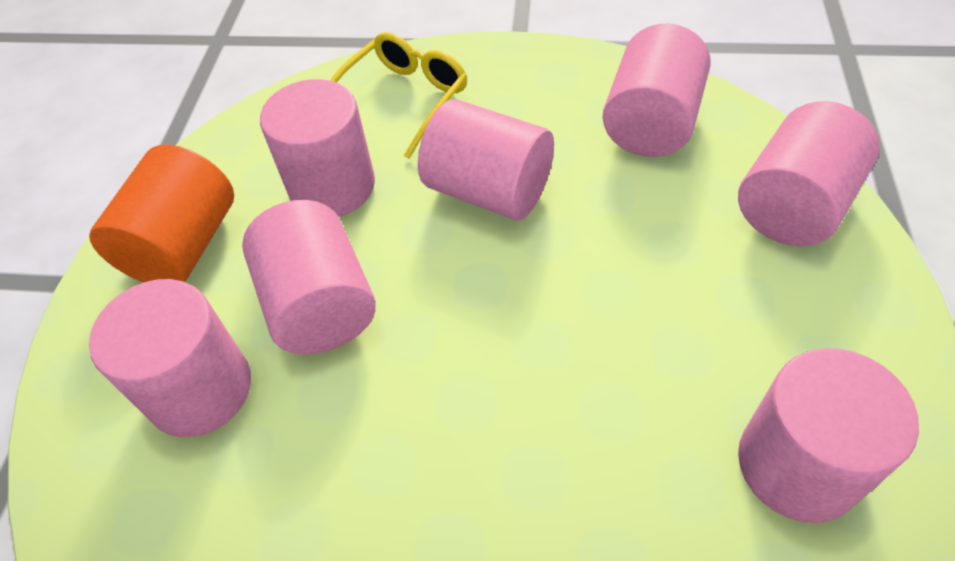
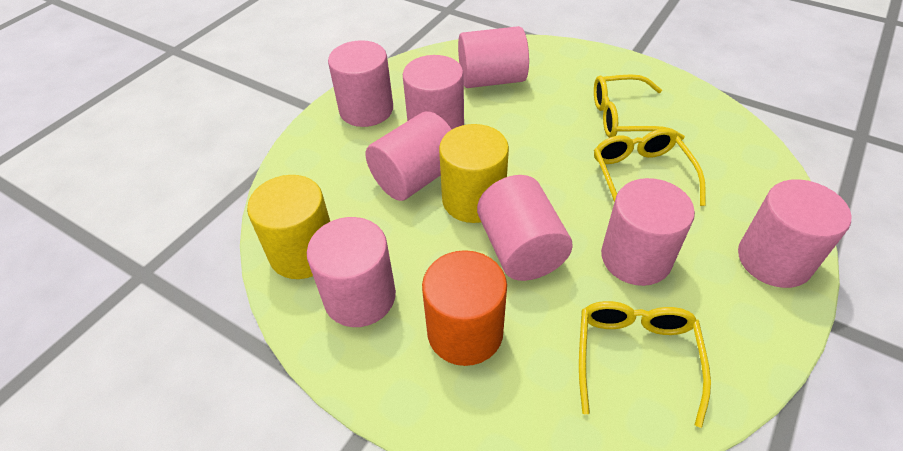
pink cylinder: 7 -> 8
yellow cylinder: 0 -> 2
yellow glasses: 1 -> 3

